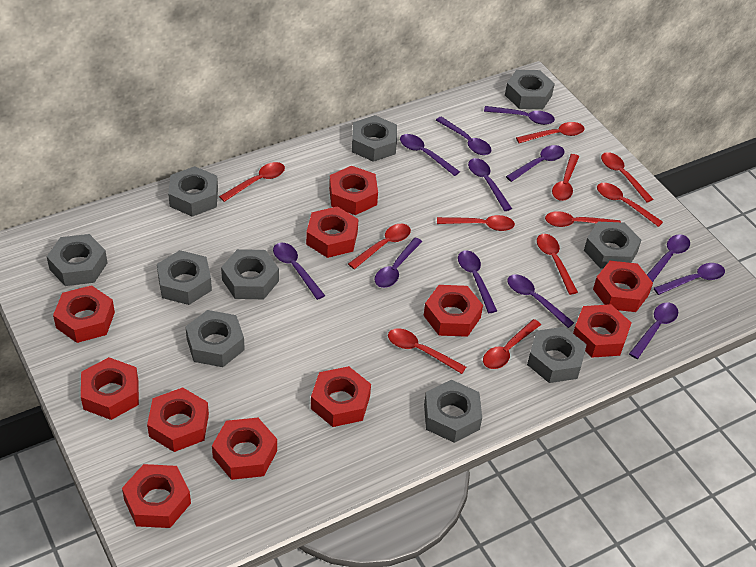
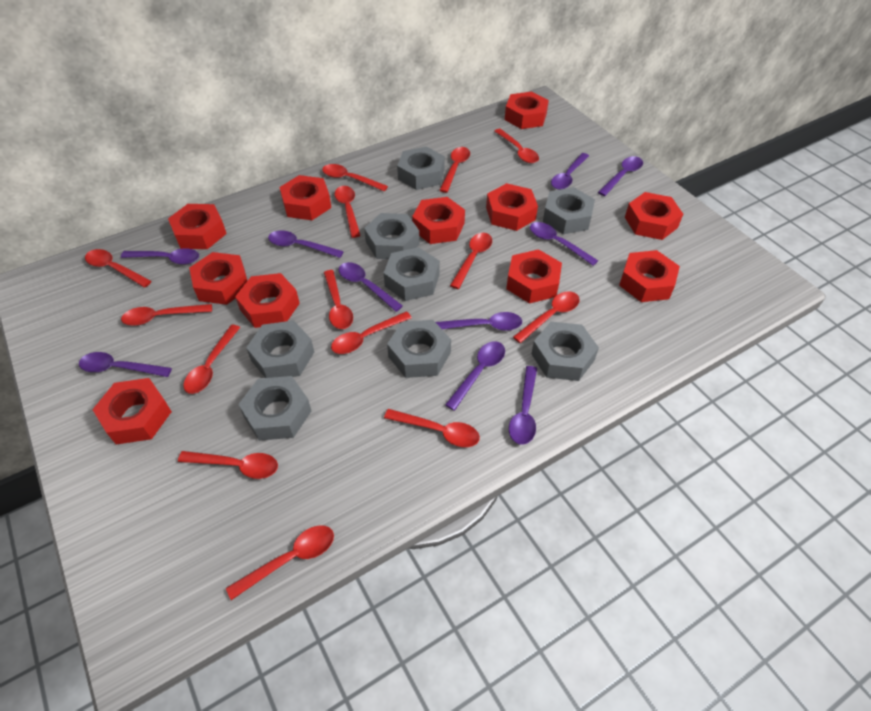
grey nut: 10 -> 8
purple spoon: 12 -> 10
red spoon: 11 -> 14

